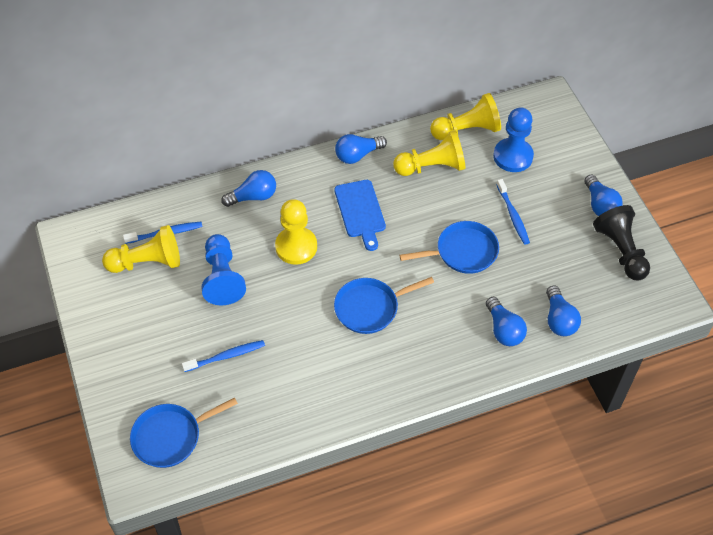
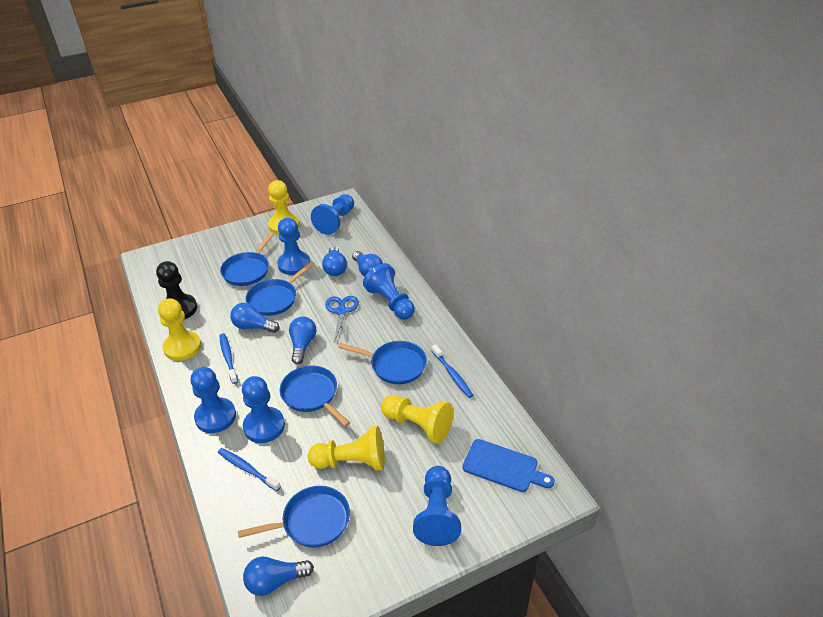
blue pan: 3 -> 5
blue pawn: 2 -> 6
blue scissors: 0 -> 1

